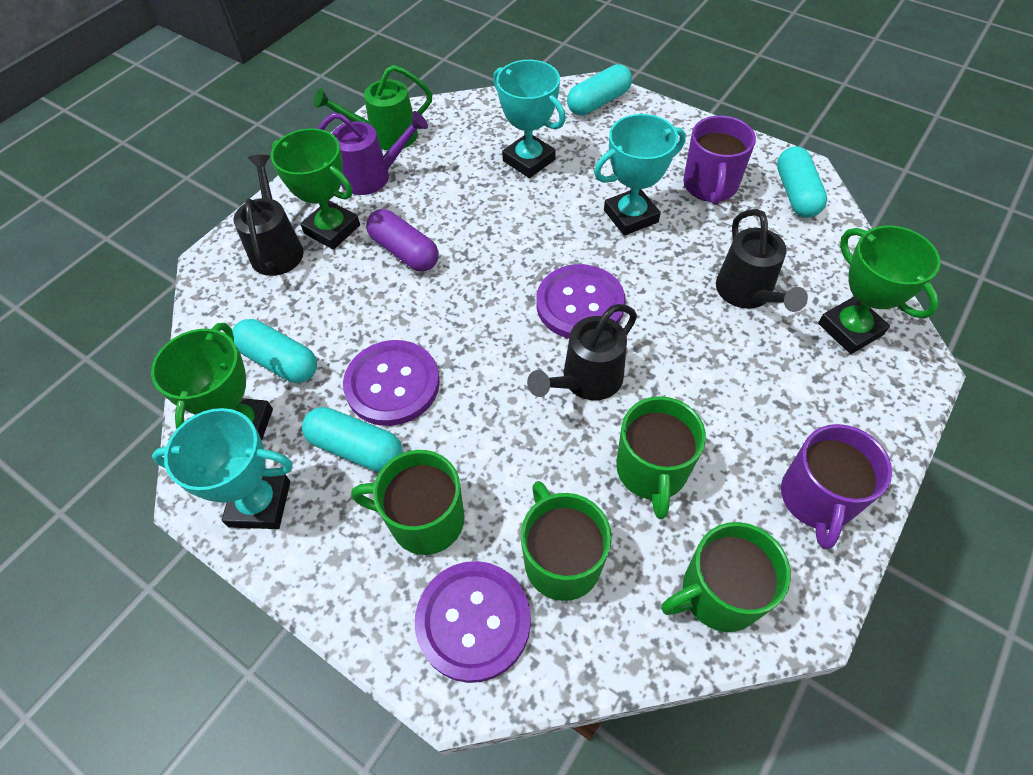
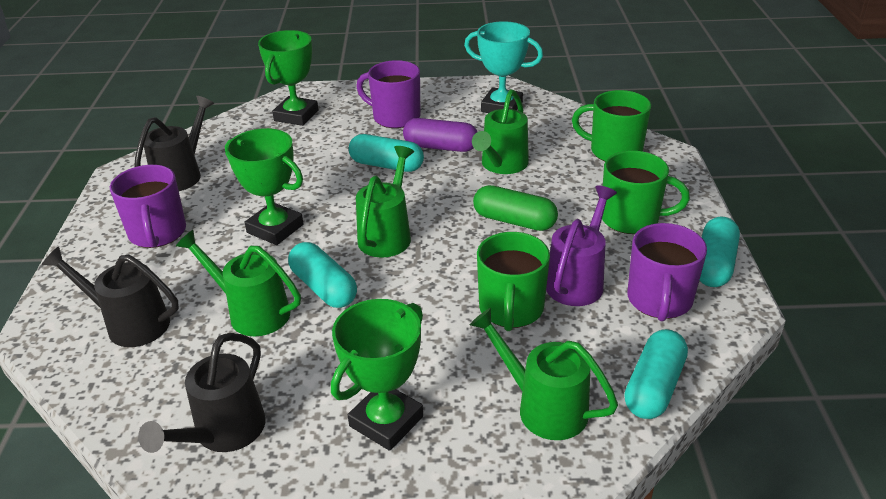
green capsule: 0 -> 1
green mug: 4 -> 3
green watering can: 1 -> 4
purple button: 3 -> 0
purple mug: 2 -> 3
turquoise trophy: 3 -> 1

